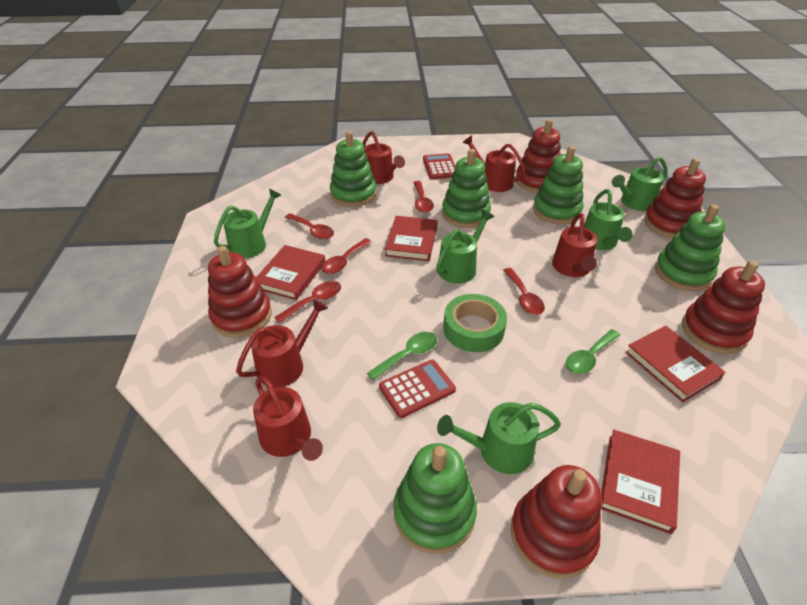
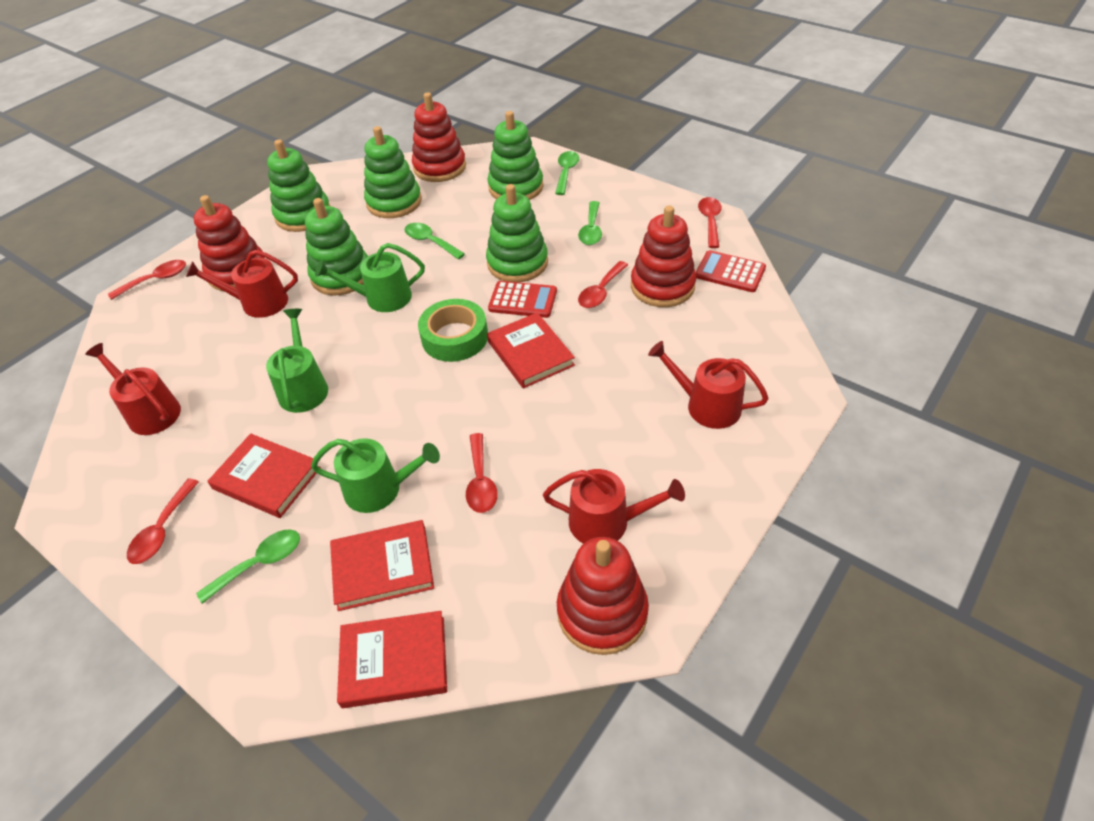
green spoon: 2 -> 4
green watering can: 5 -> 3
red stacking toy: 5 -> 4
red watering can: 5 -> 4

